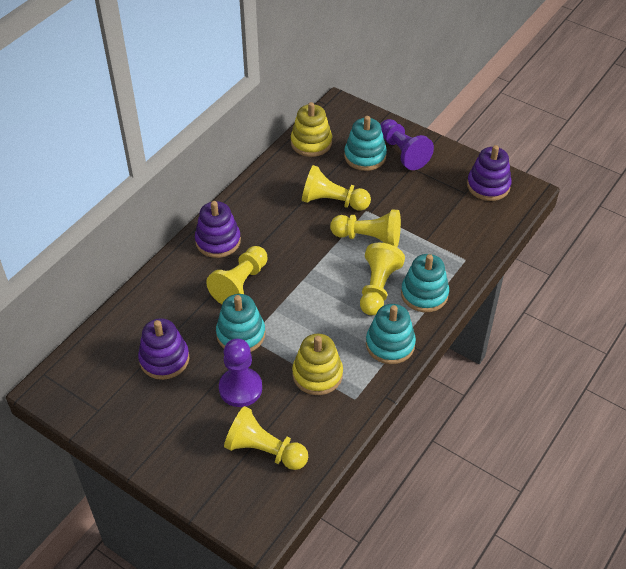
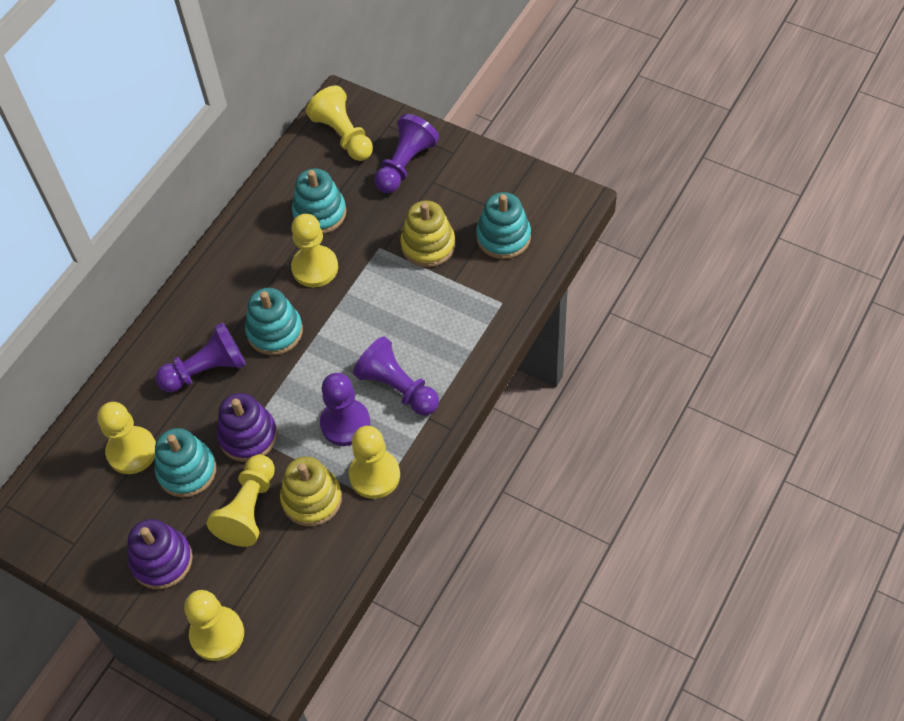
purple pawn: 2 -> 4
purple stacking toy: 3 -> 2
yellow pawn: 5 -> 6

